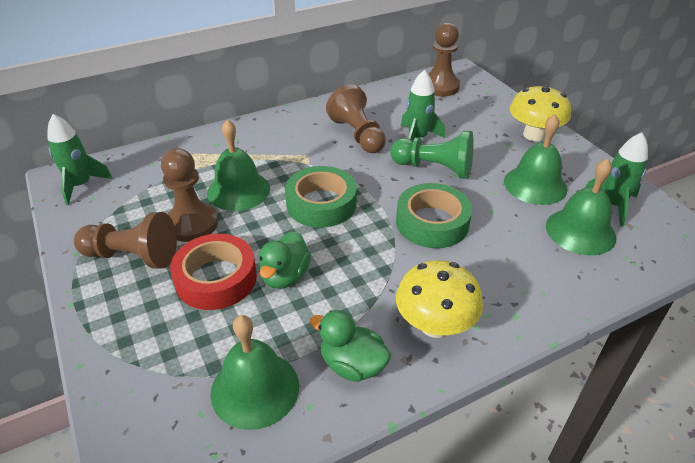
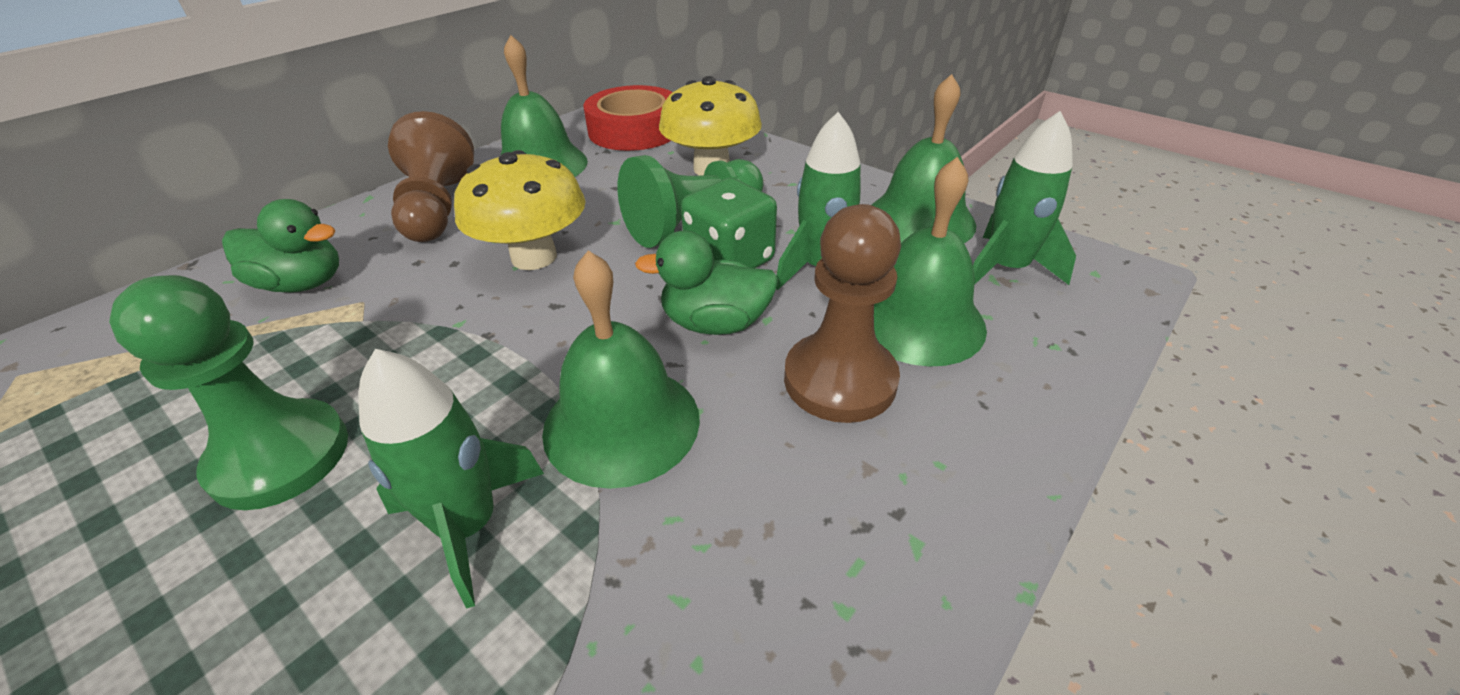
brown pawn: 4 -> 2
green dice: 0 -> 1
green pawn: 1 -> 2
green tape: 2 -> 0

